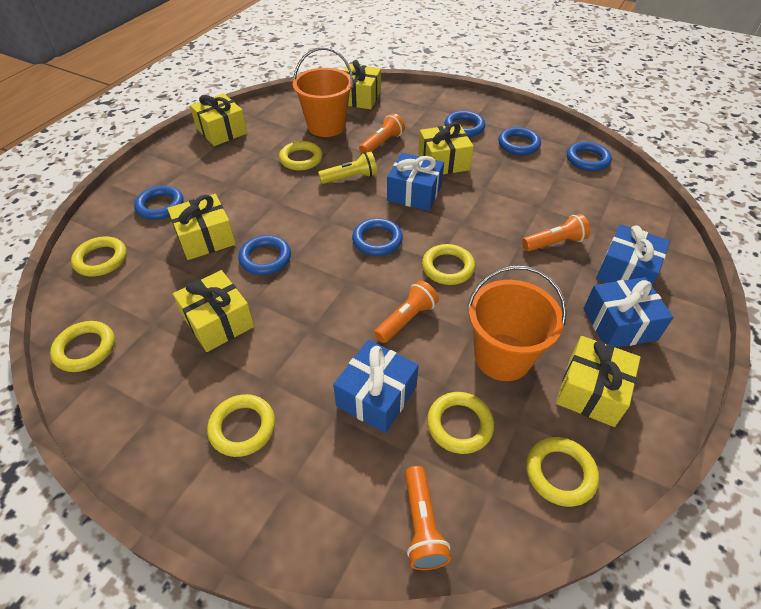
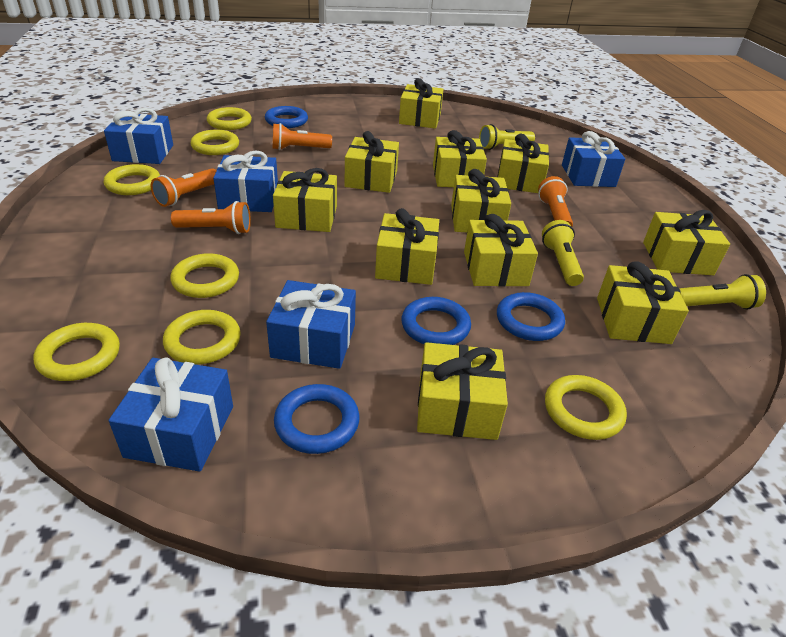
blue gift: 4 -> 5
blue ring: 6 -> 4
orange bucket: 2 -> 0
yellow flashlight: 1 -> 3
yellow gift: 6 -> 11

